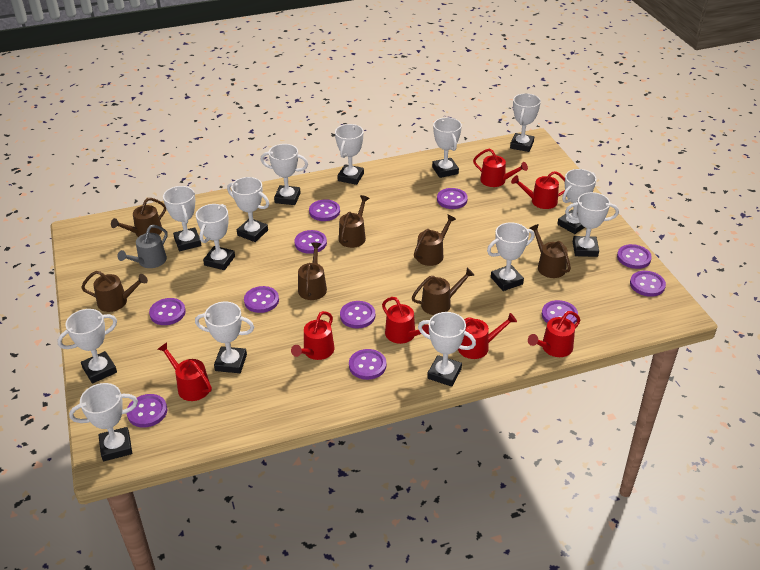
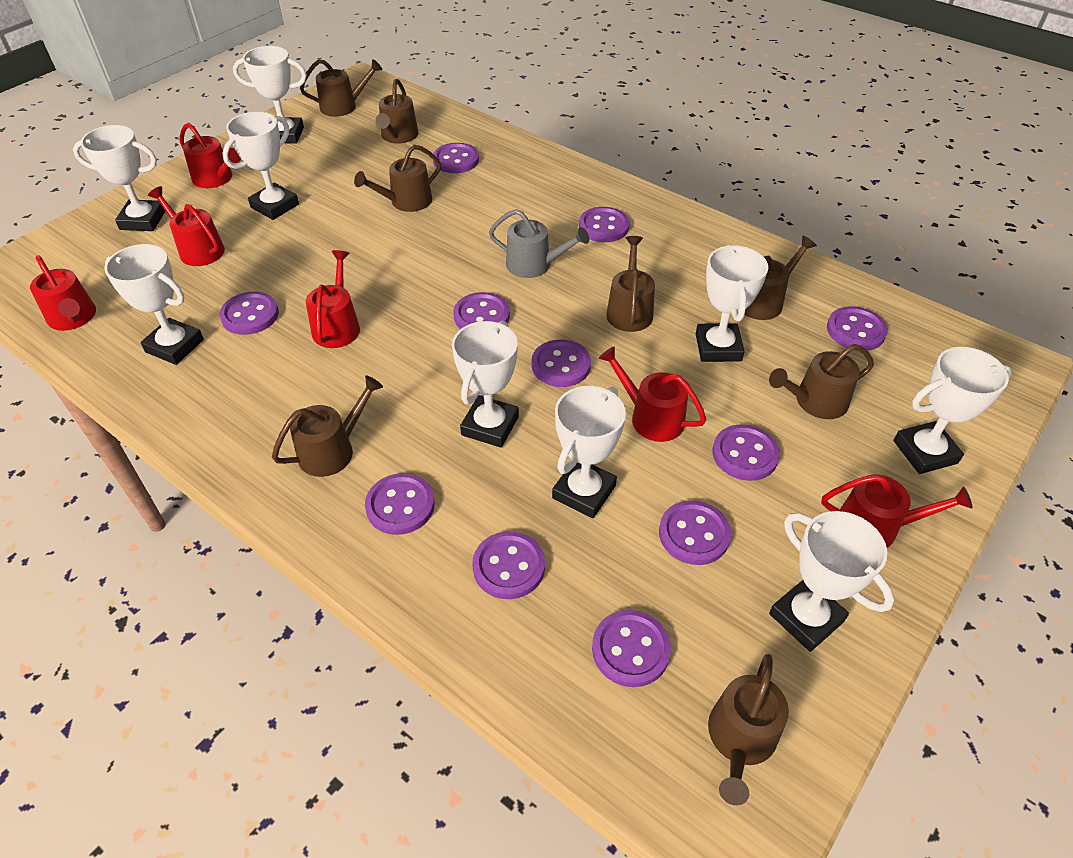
brown watering can: 7 -> 8
red watering can: 7 -> 6
white trophy: 14 -> 9

